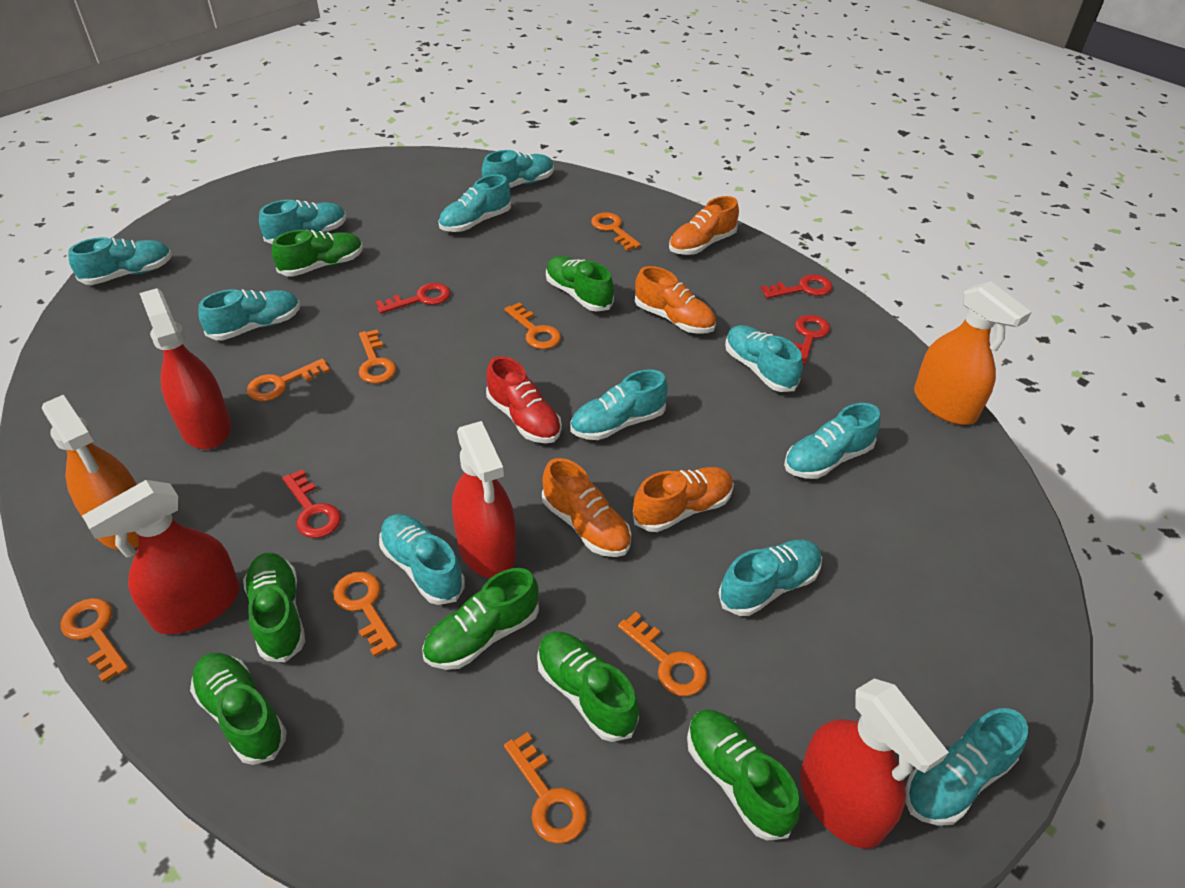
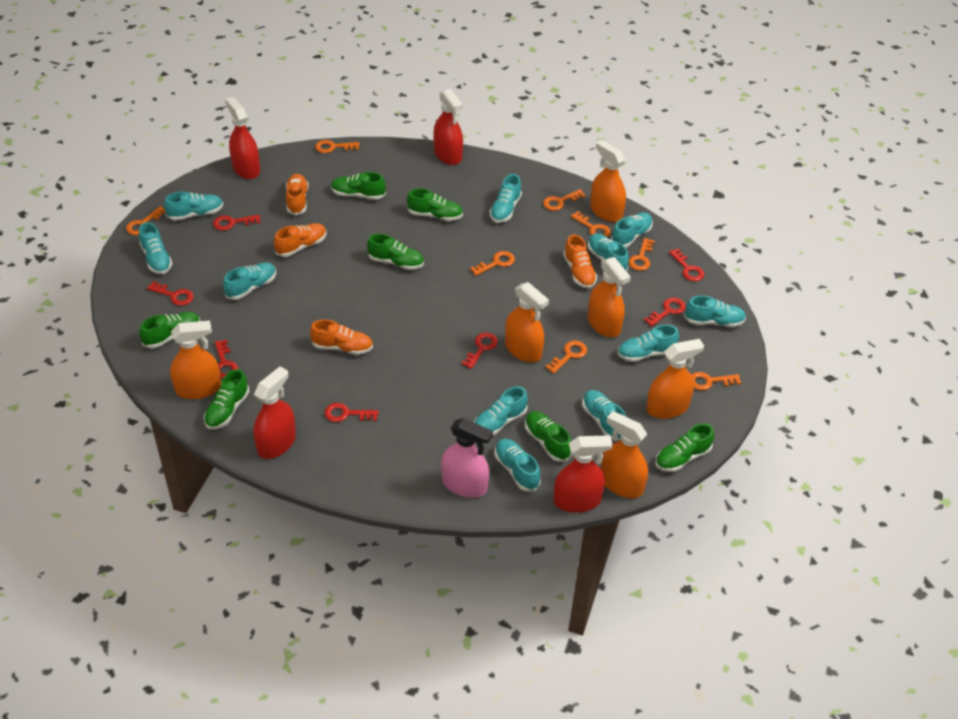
orange spray bottle: 2 -> 6
pink spray bottle: 0 -> 1
red key: 4 -> 7
red shoe: 1 -> 0

